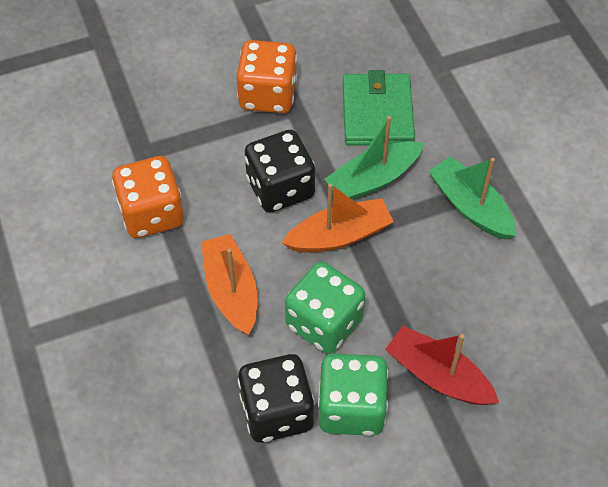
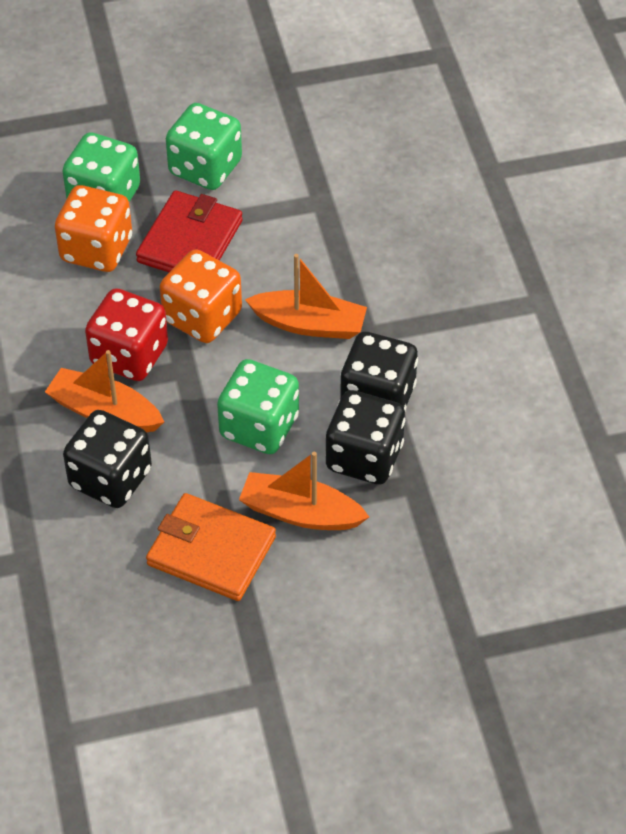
black dice: 2 -> 3
green boat: 2 -> 0
green dice: 2 -> 3
green wallet: 1 -> 0
orange boat: 2 -> 3
orange wallet: 0 -> 1
red boat: 1 -> 0
red dice: 0 -> 1
red wallet: 0 -> 1

